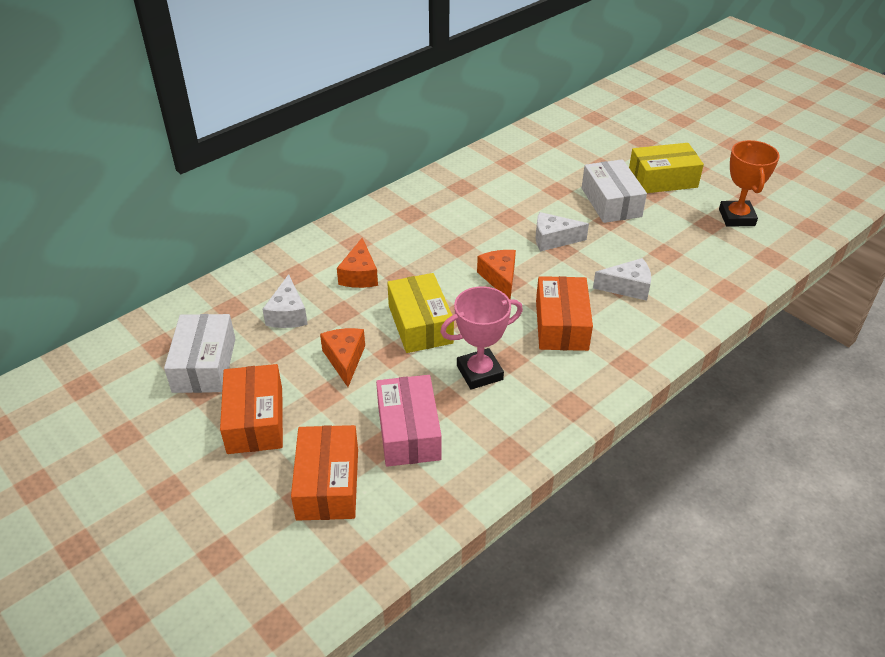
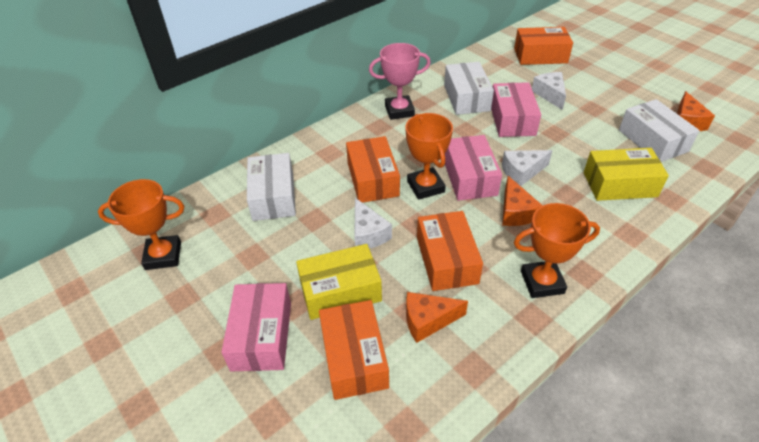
orange box: 3 -> 4
orange trophy: 1 -> 3
pink box: 1 -> 3
white box: 2 -> 3

